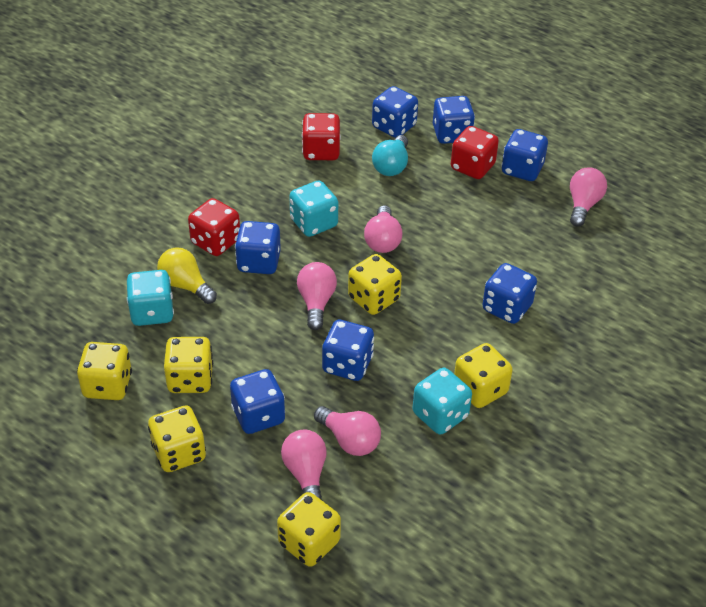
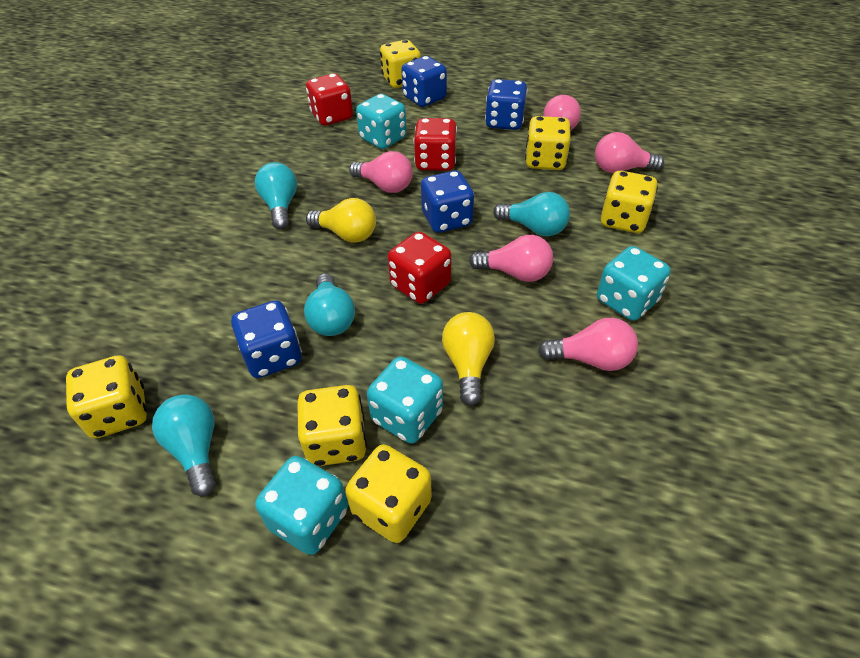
blue dice: 7 -> 4
turquoise dice: 3 -> 4
turquoise light bulb: 1 -> 4
yellow light bulb: 1 -> 2

